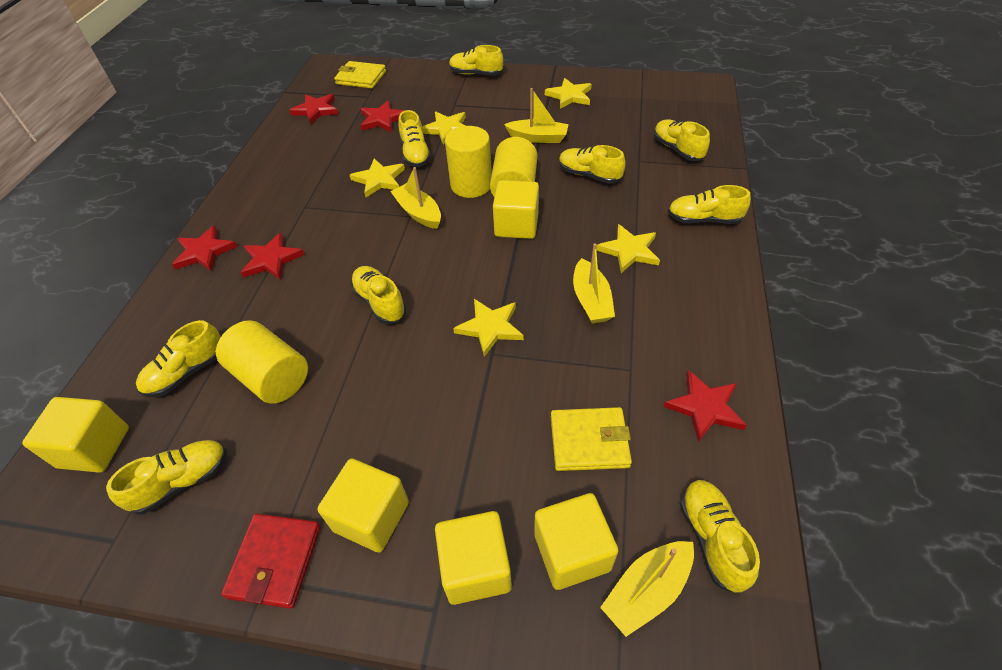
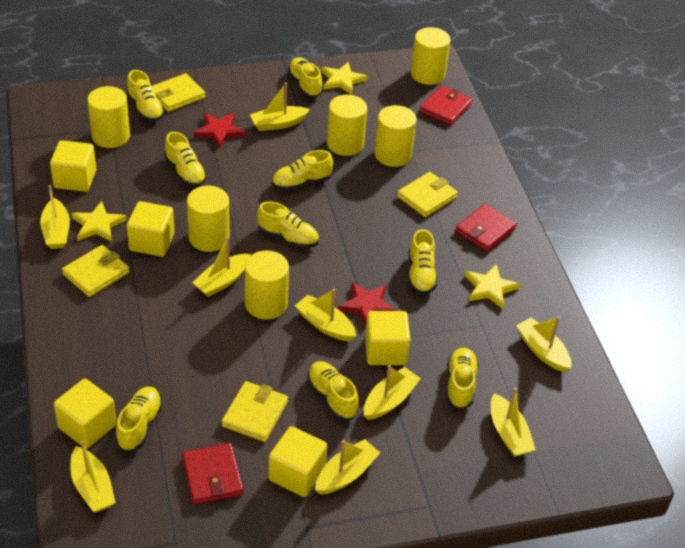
red star: 5 -> 2
red wallet: 1 -> 3
yellow boat: 4 -> 9
yellow cylinder: 3 -> 6
yellow star: 5 -> 3
yellow wallet: 2 -> 4

